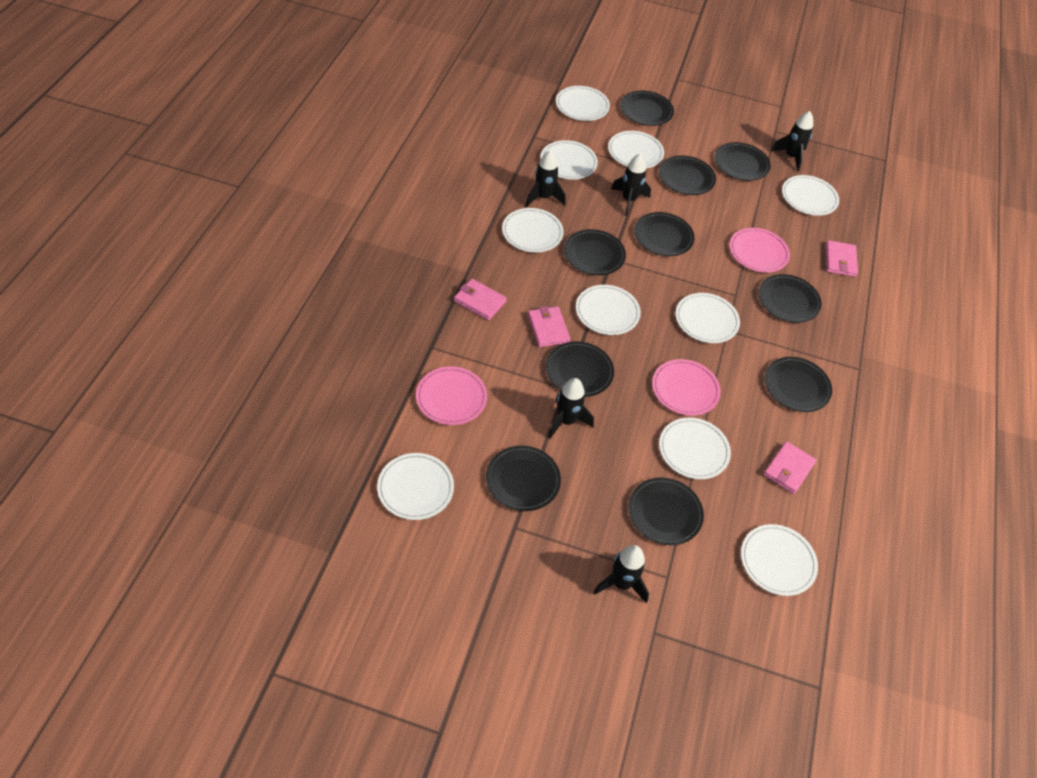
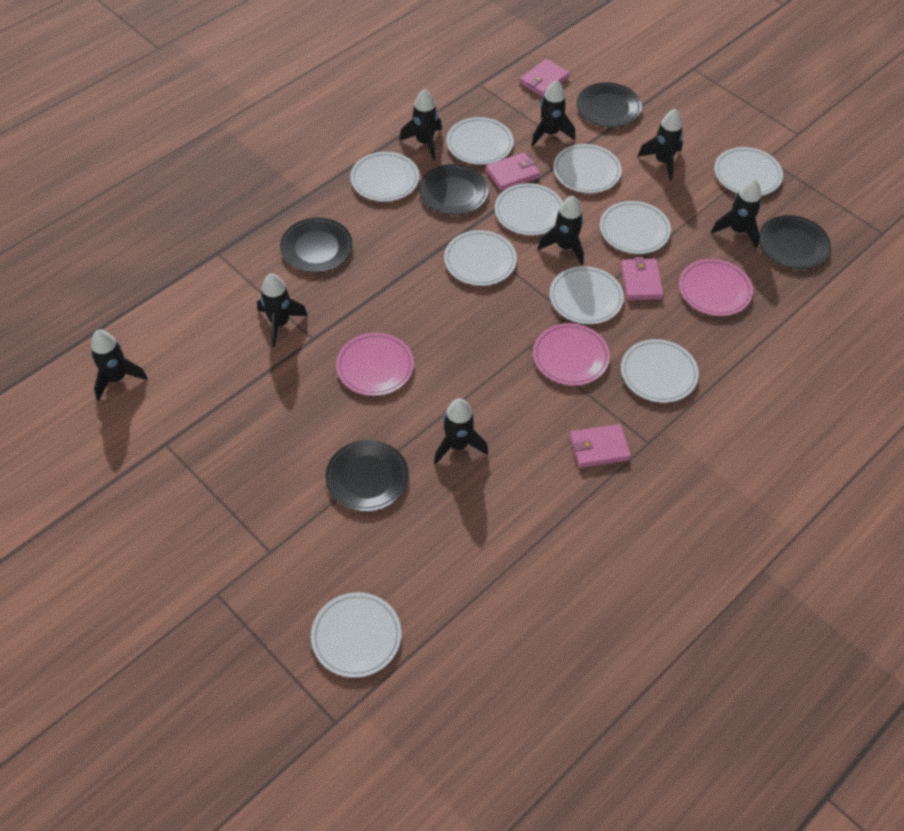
black plate: 10 -> 5
black rocket: 5 -> 8

